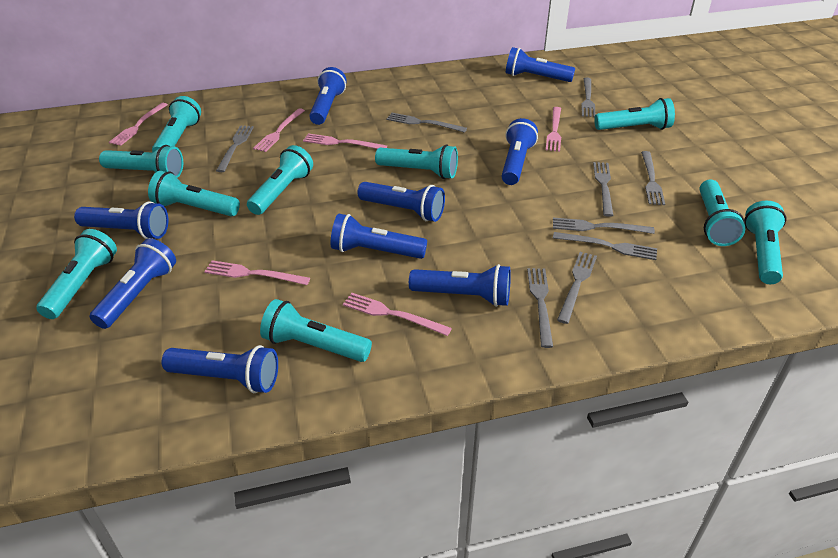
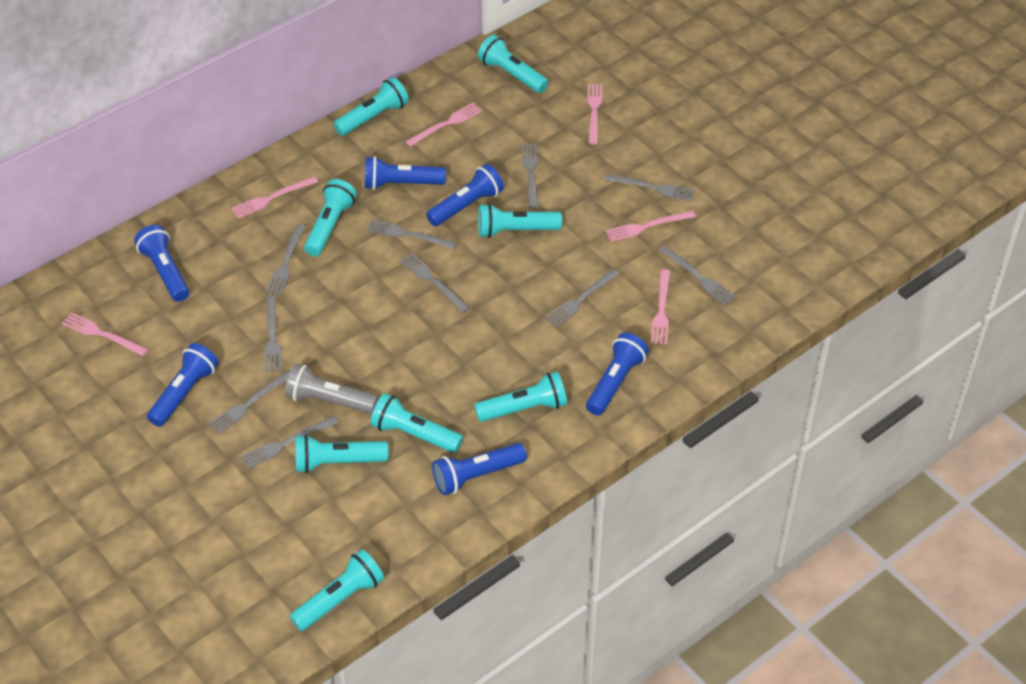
blue flashlight: 9 -> 6
grey flashlight: 0 -> 1
grey fork: 9 -> 10
turquoise flashlight: 10 -> 8

